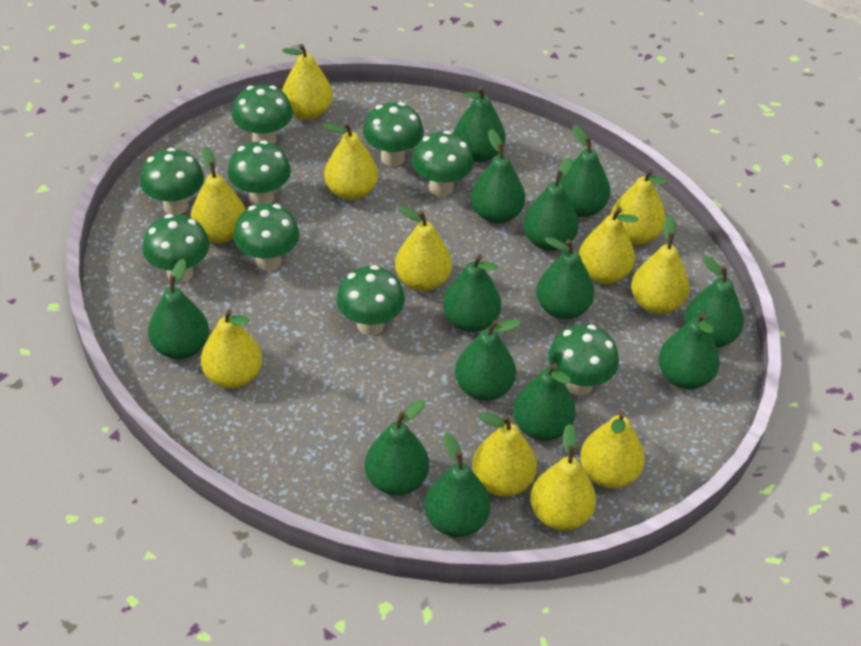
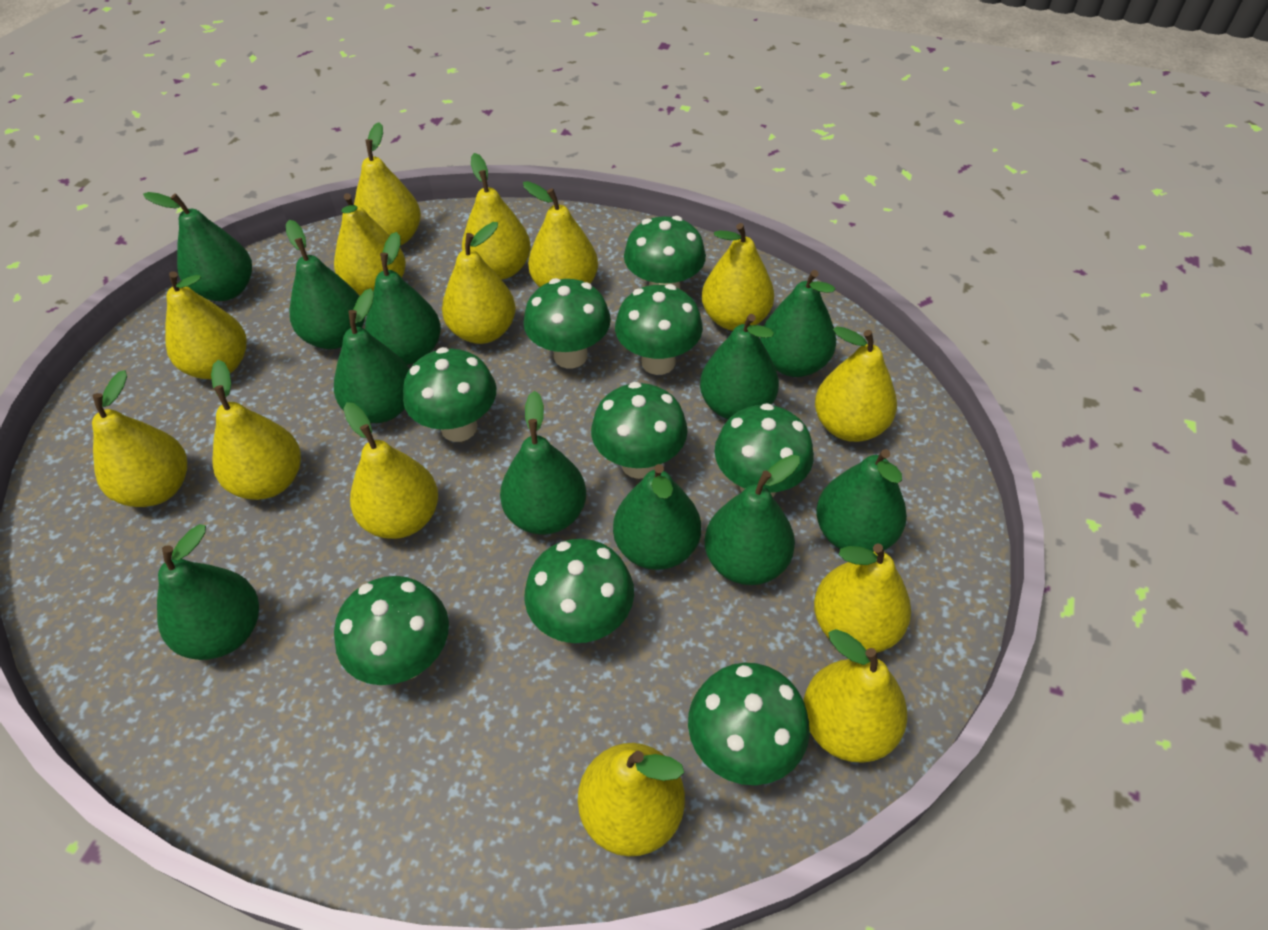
green pear: 13 -> 11
yellow pear: 11 -> 14

